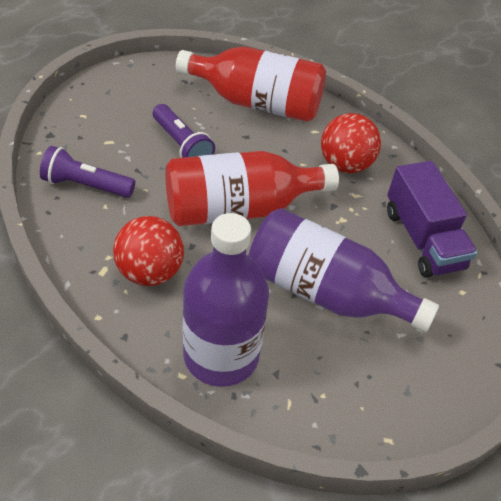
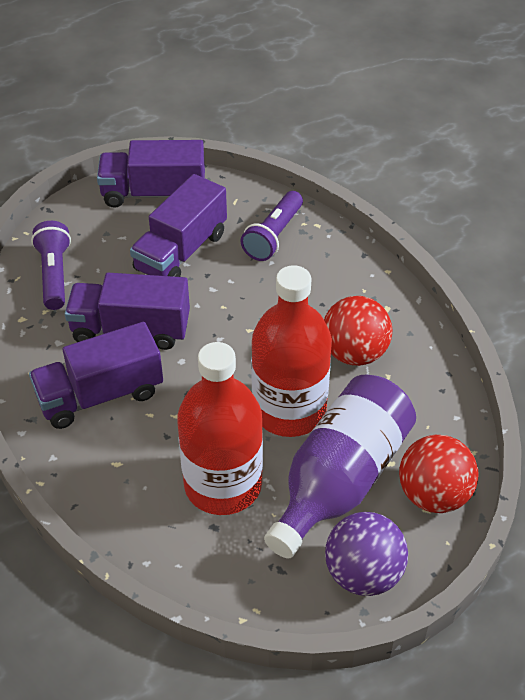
purple ball: 0 -> 1
purple bottle: 2 -> 1
purple truck: 1 -> 4

